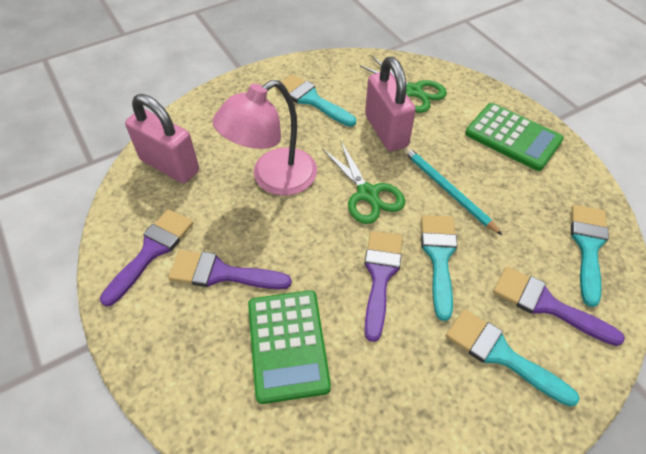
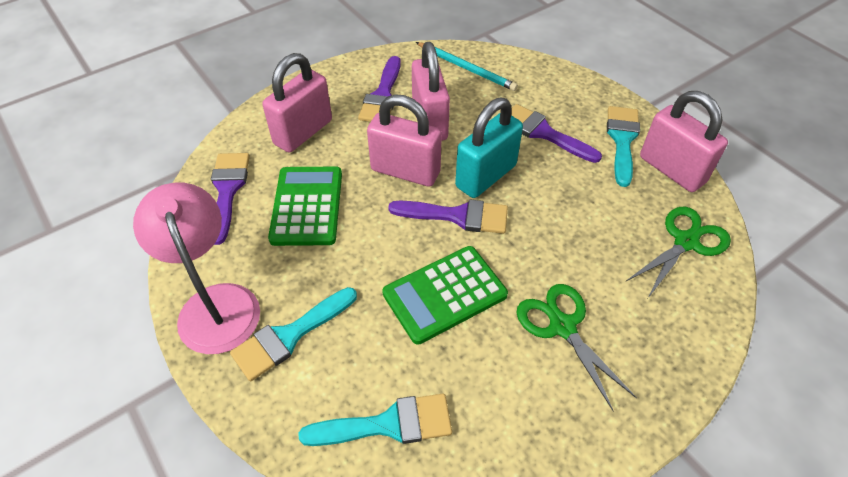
pink padlock: 2 -> 4
turquoise brush: 4 -> 3
turquoise padlock: 0 -> 1

